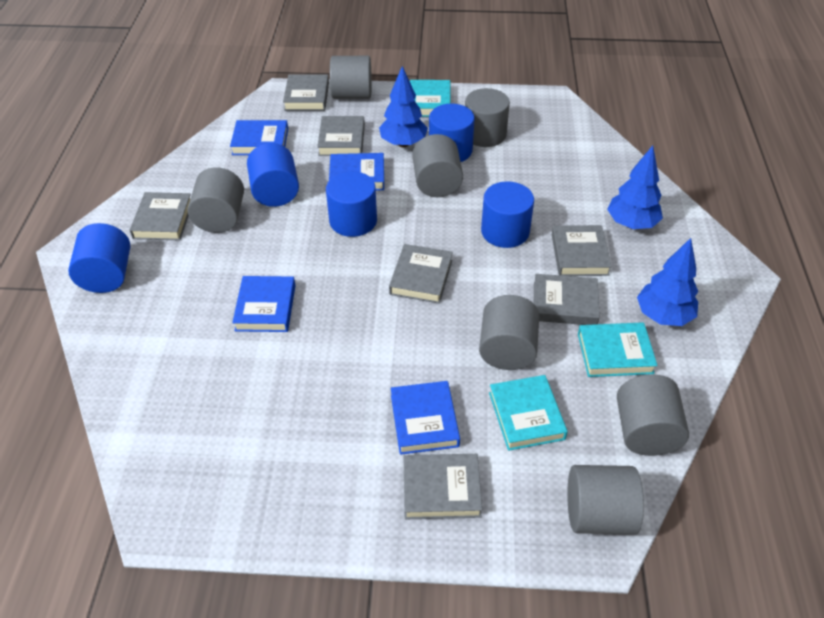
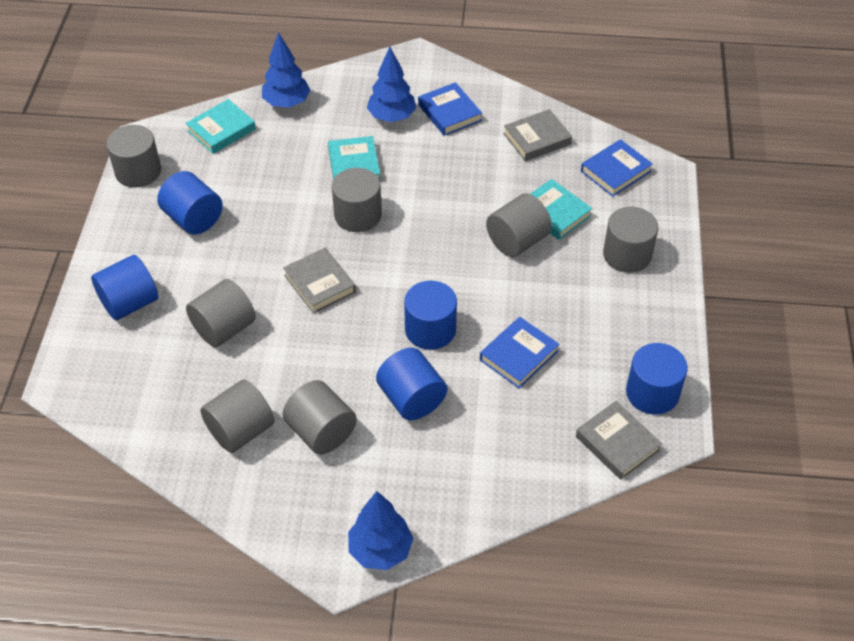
blue book: 4 -> 3
grey book: 7 -> 3

